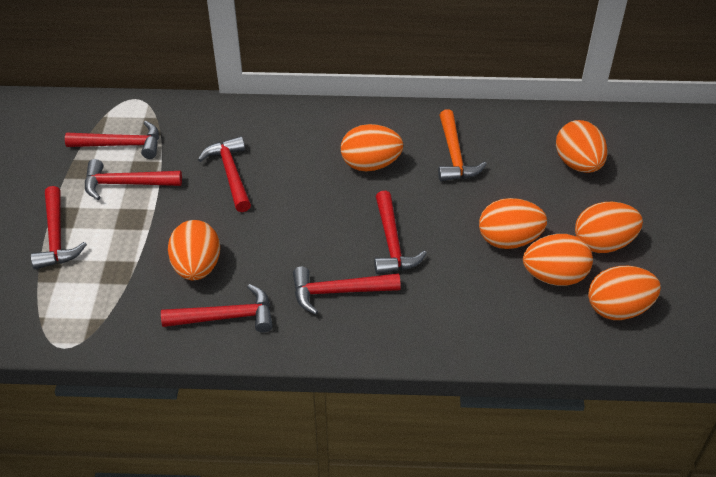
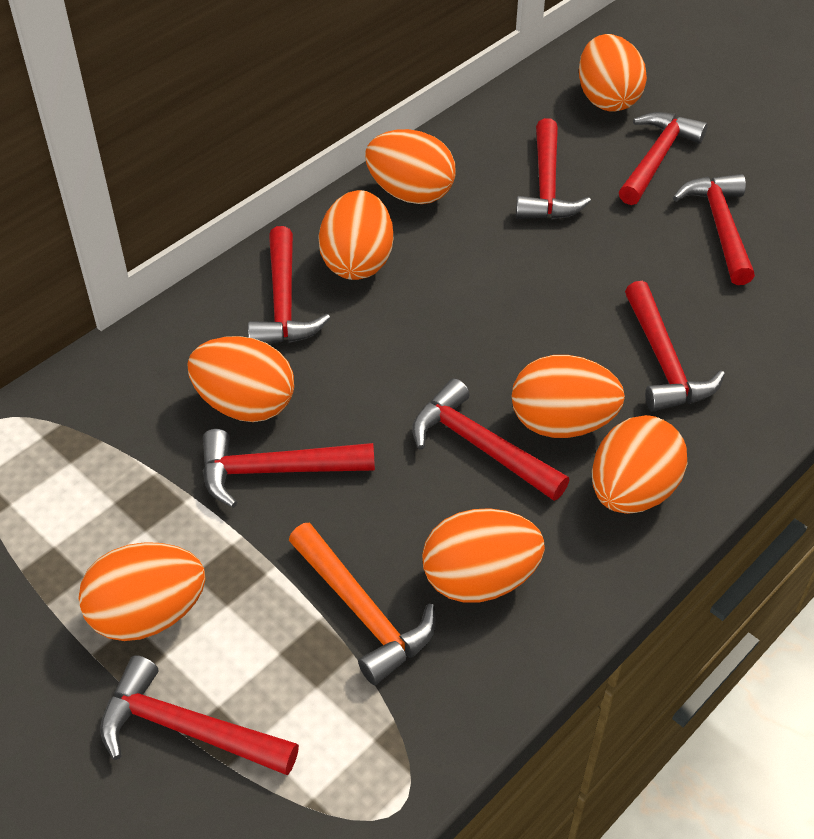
orange egg: 7 -> 8
red hammer: 7 -> 8

